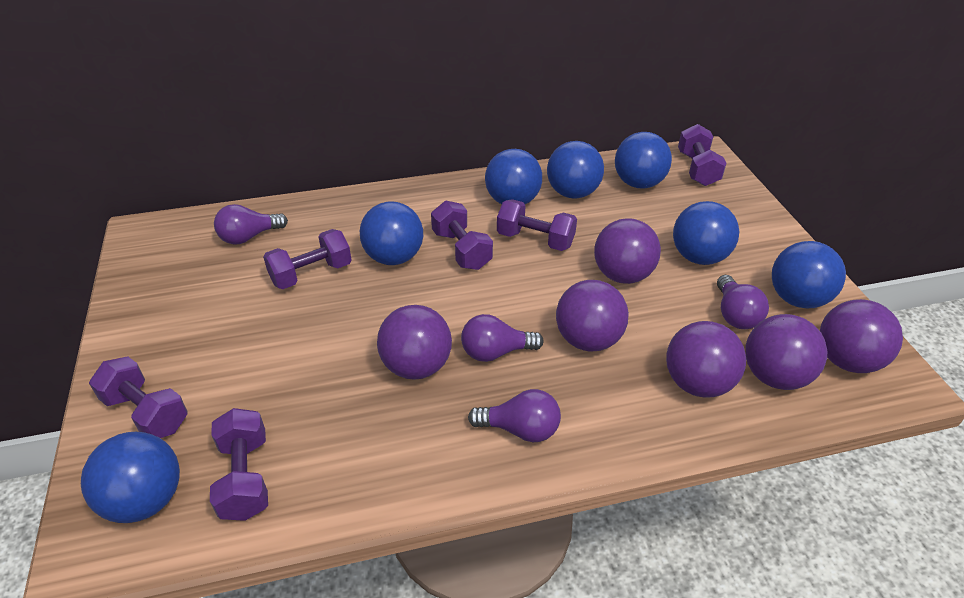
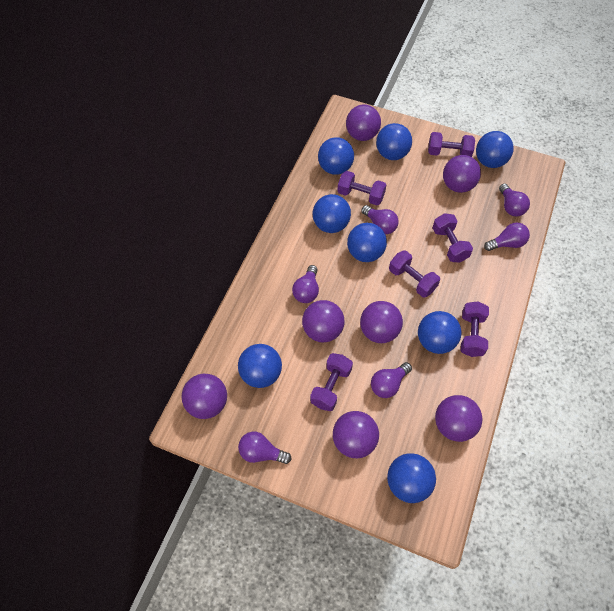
blue ball: 7 -> 8
purple ball: 6 -> 7
purple light bulb: 4 -> 6

